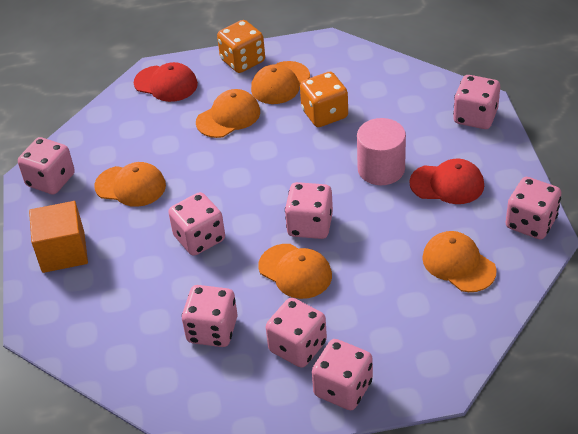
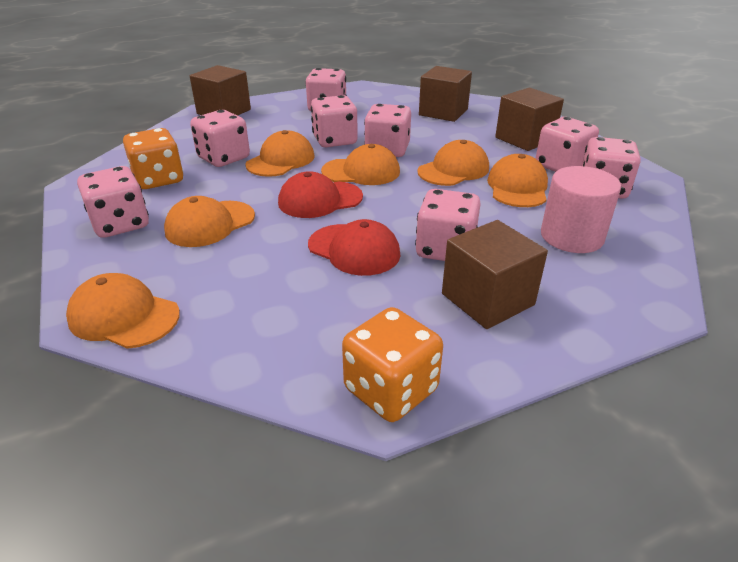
brown cube: 0 -> 4
orange cap: 5 -> 6
orange cube: 1 -> 0

